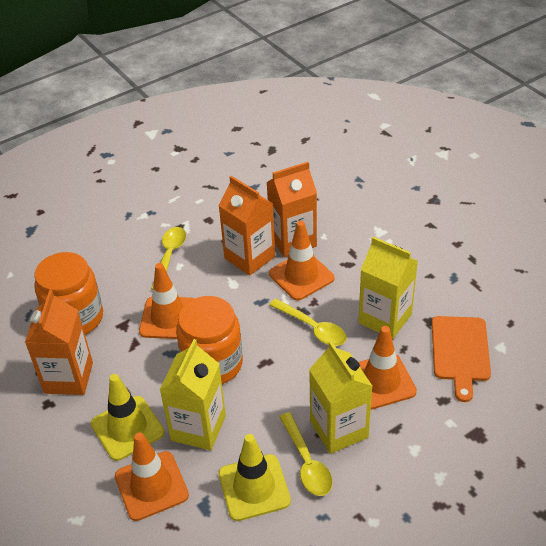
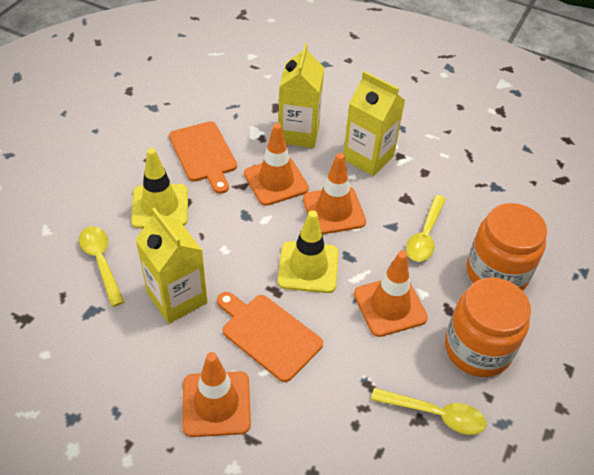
orange carton: 3 -> 0
orange cutting board: 1 -> 2

